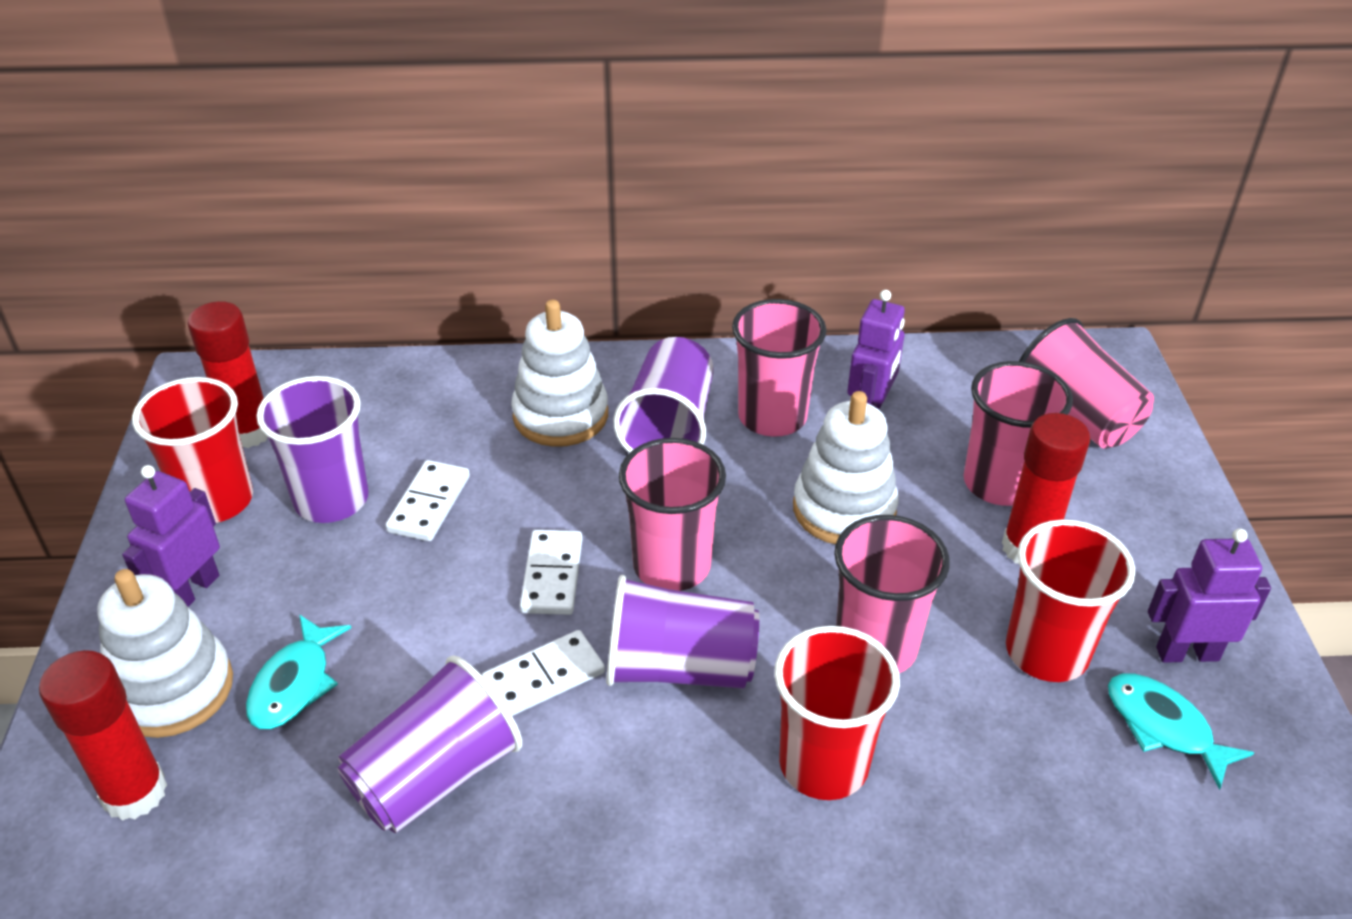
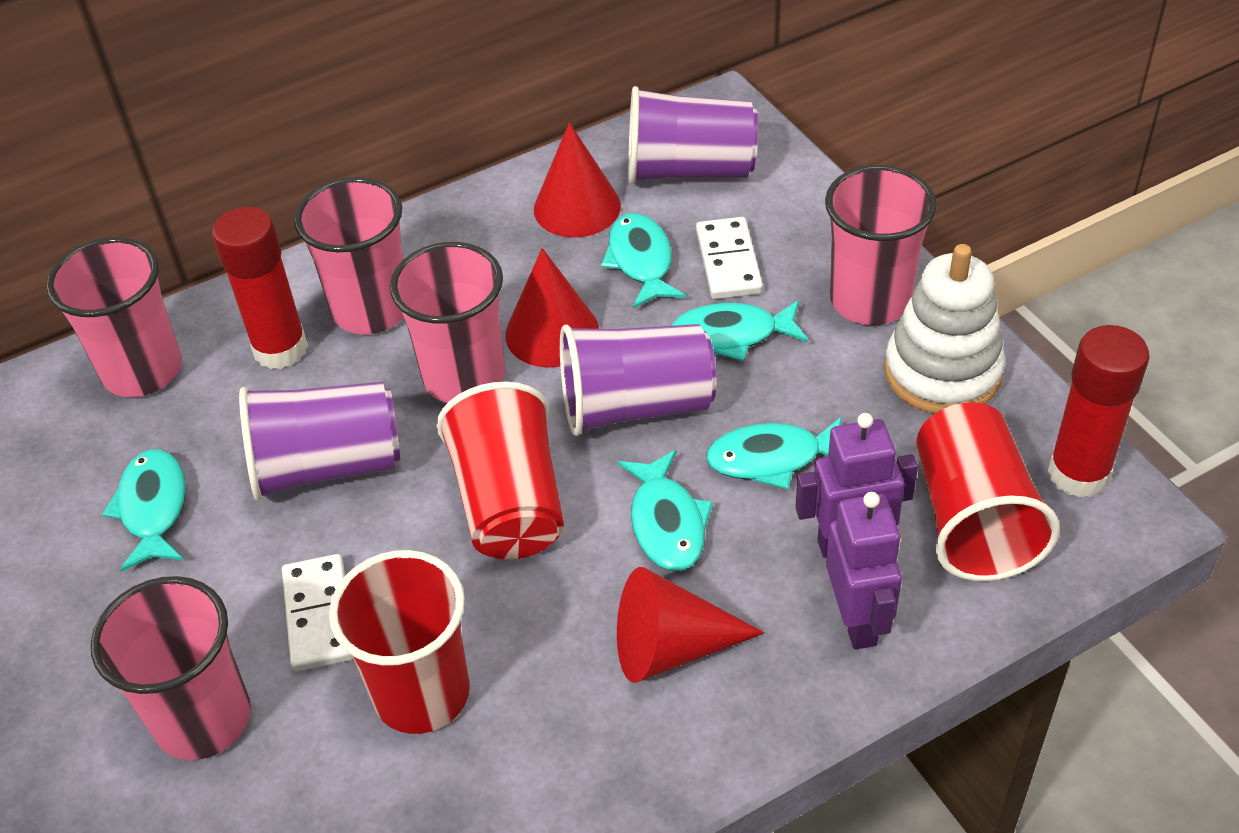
purple cup: 4 -> 3
purple robot: 3 -> 2
red cone: 0 -> 3
red glue stick: 3 -> 2
turquoise fish: 2 -> 5
white domino: 3 -> 2
white stacking toy: 3 -> 1

